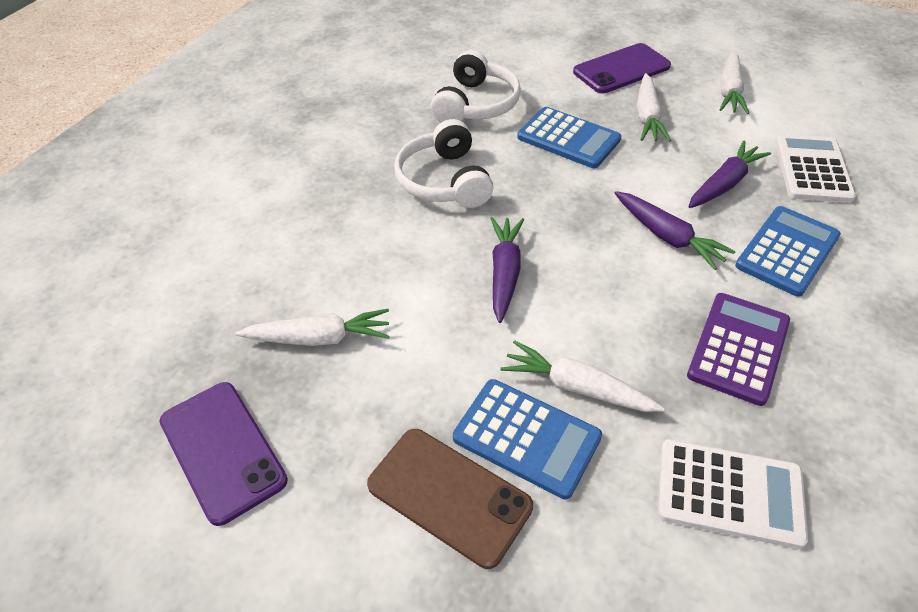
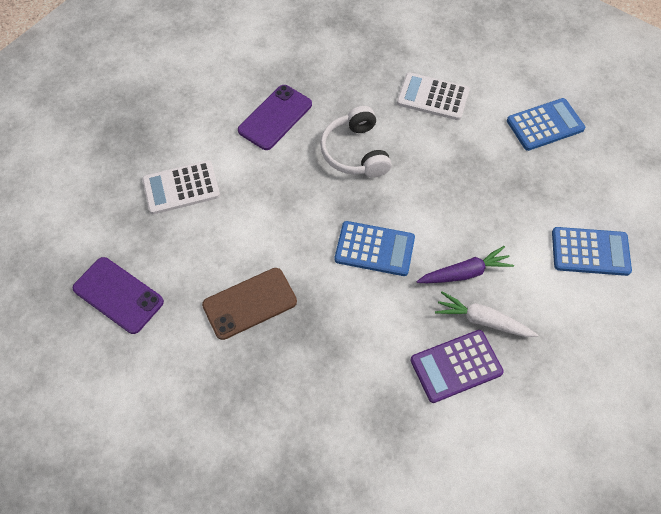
purple carrot: 3 -> 1
white carrot: 4 -> 1
white headphones: 2 -> 1

